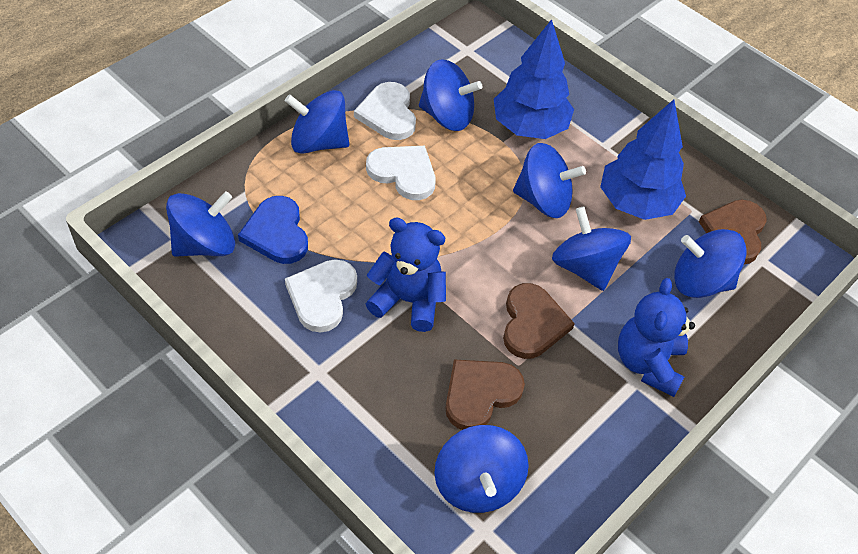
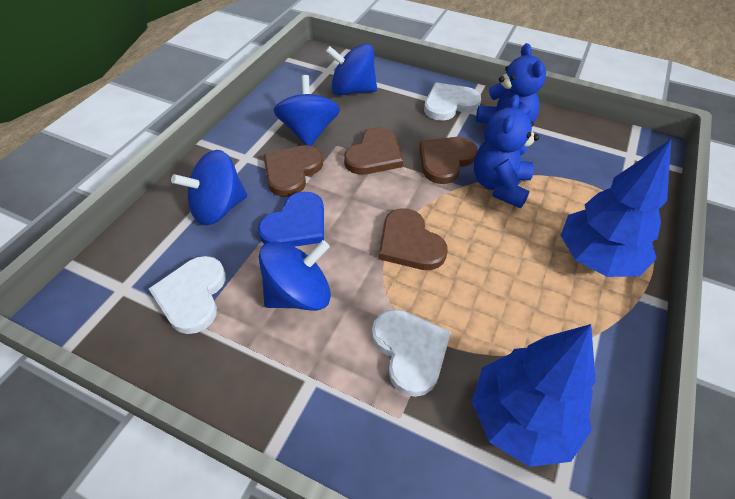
blue spinning top: 7 -> 4
brown heart: 3 -> 4

